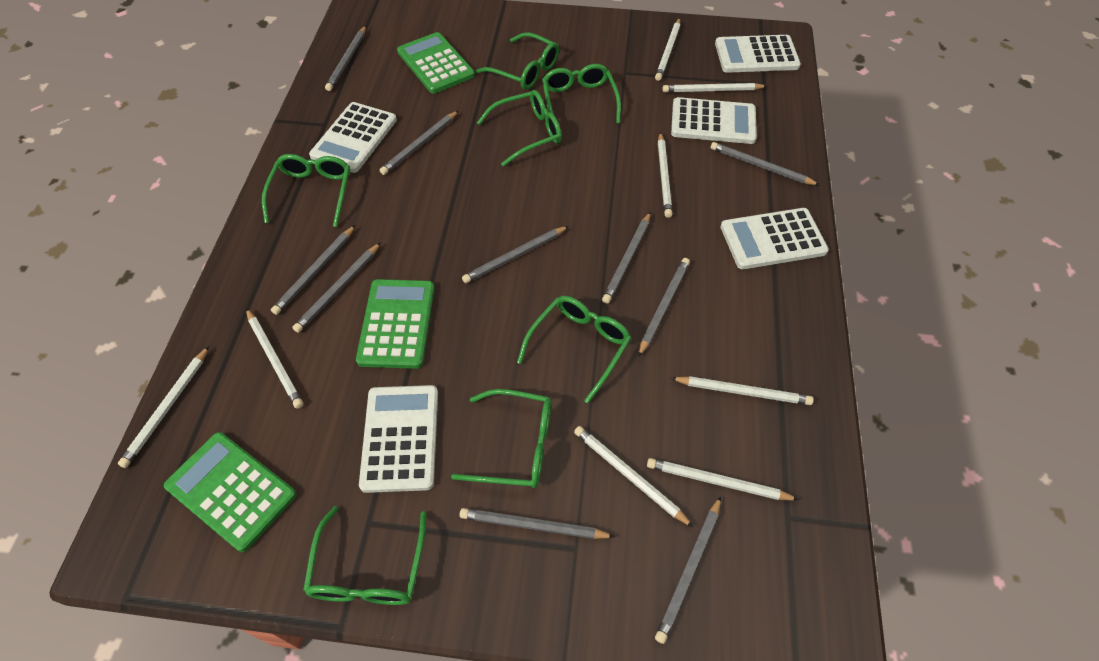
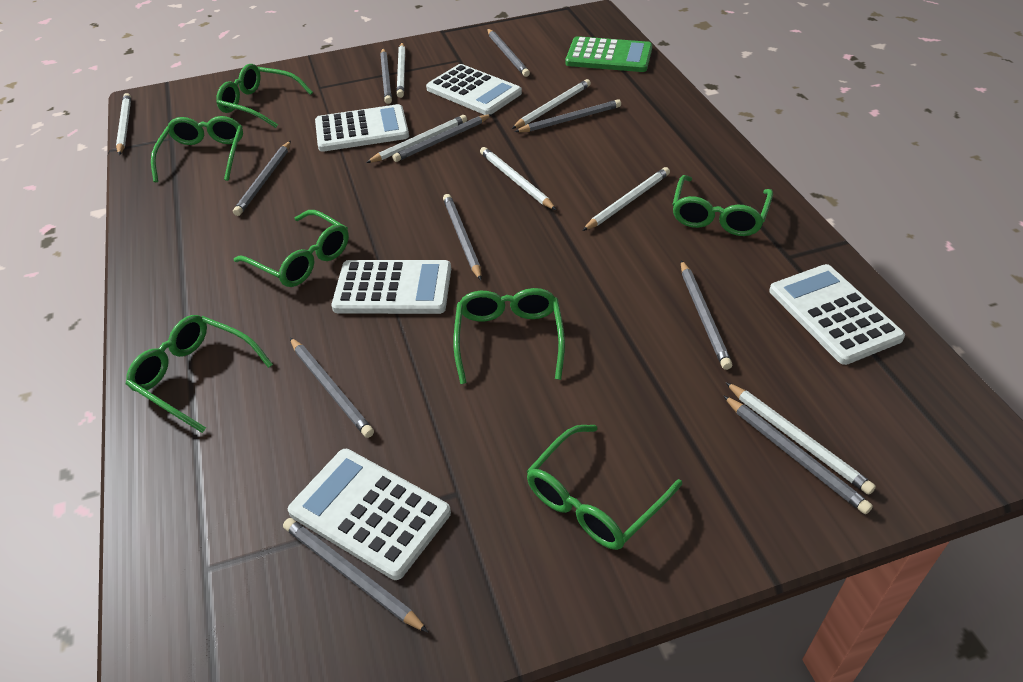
green calculator: 3 -> 1
white pencil: 8 -> 7

